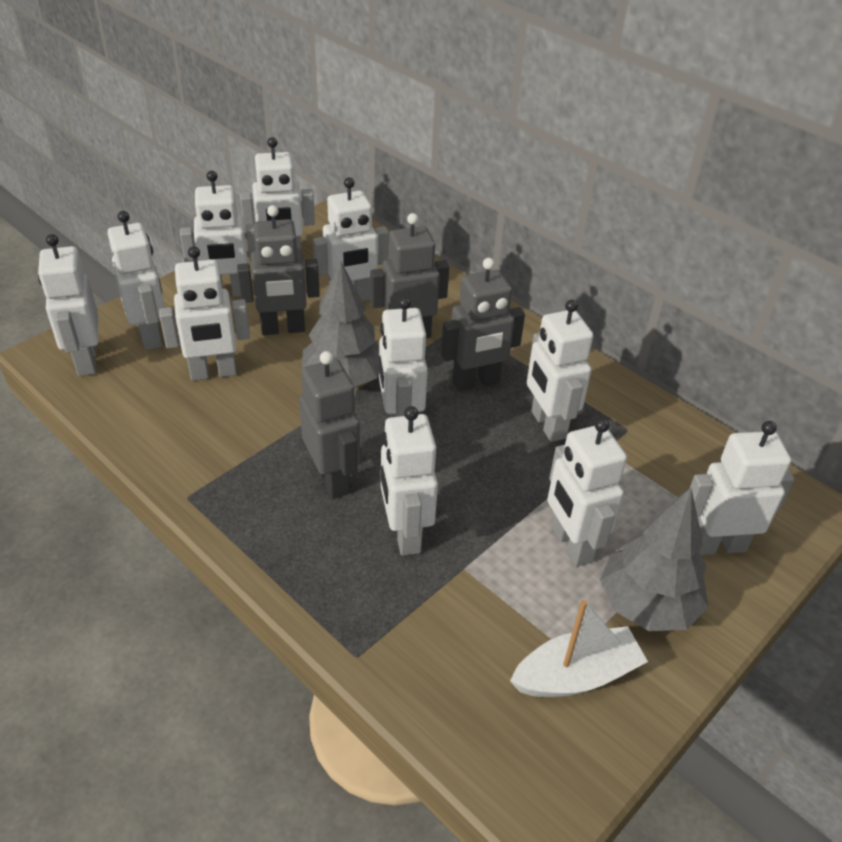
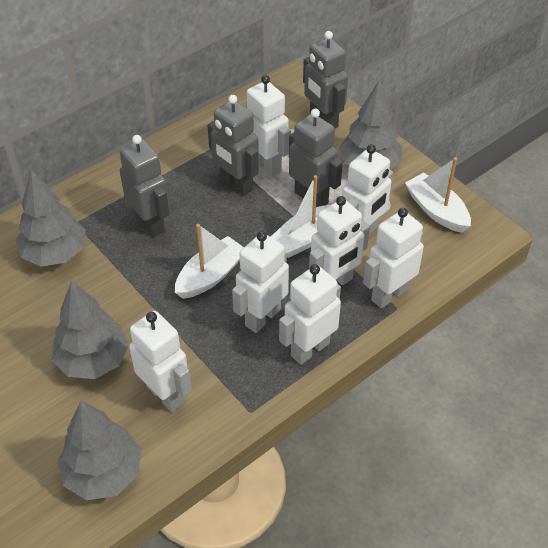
grey tree: 2 -> 4
white boat: 1 -> 3
white robot: 11 -> 7

